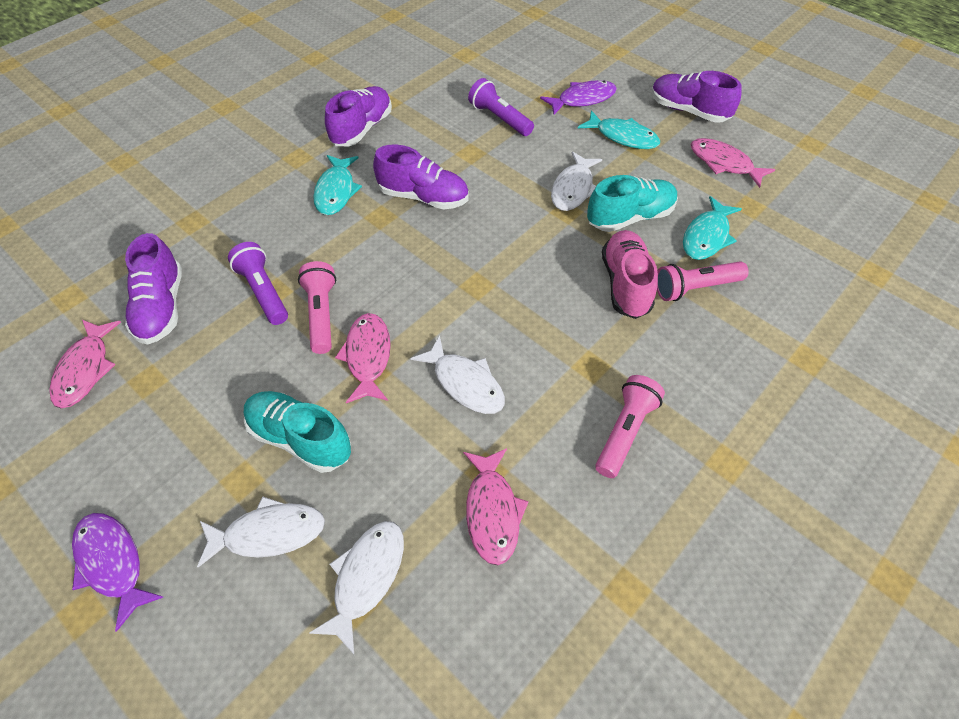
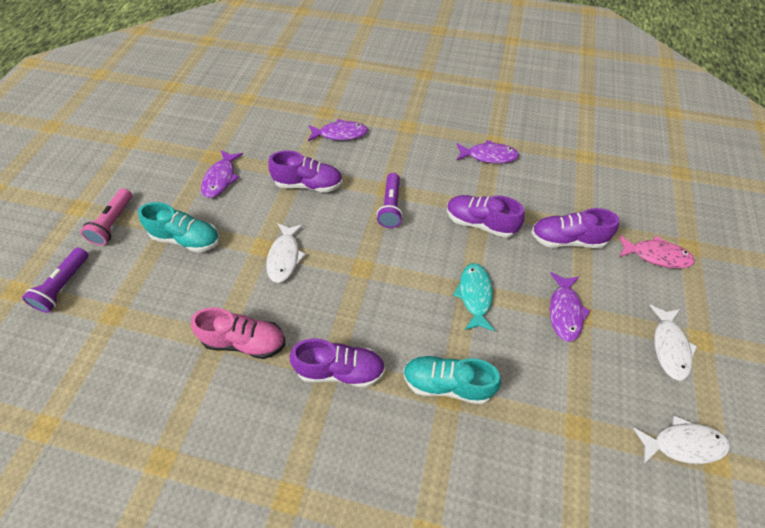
pink fish: 4 -> 1
pink flashlight: 3 -> 1
purple fish: 2 -> 4
turquoise fish: 3 -> 1
white fish: 4 -> 3

